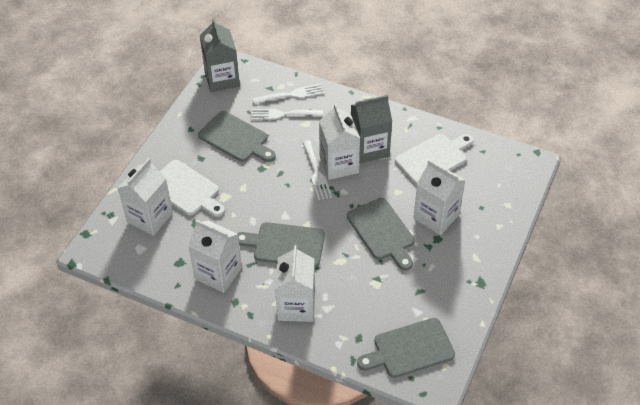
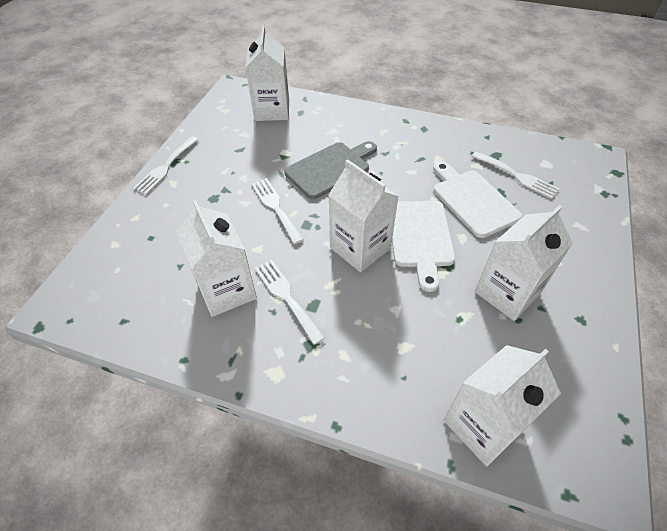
grey carton: 2 -> 0
grey cutting board: 4 -> 1
white fork: 3 -> 4

